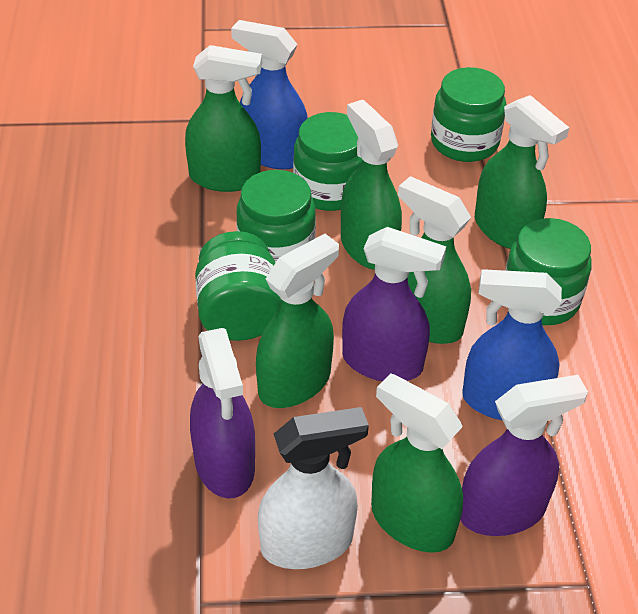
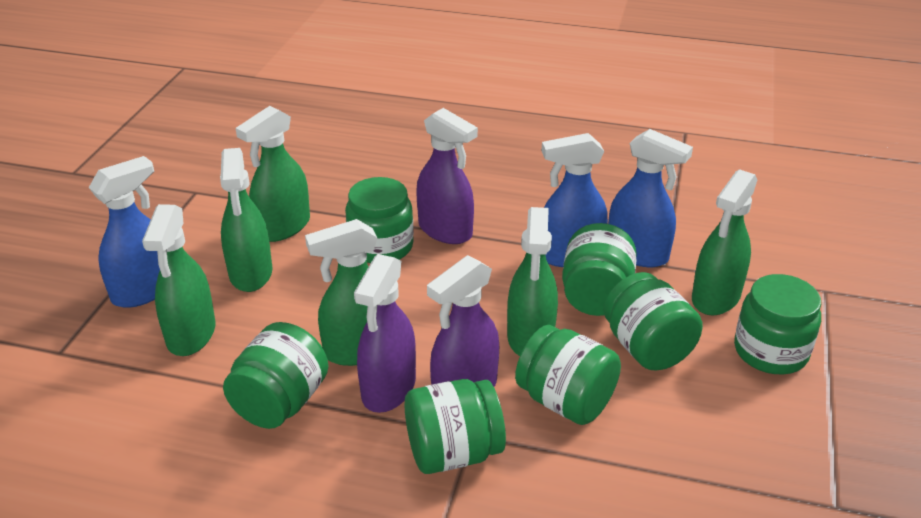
blue spray bottle: 2 -> 3
green jar: 5 -> 7
white spray bottle: 1 -> 0

